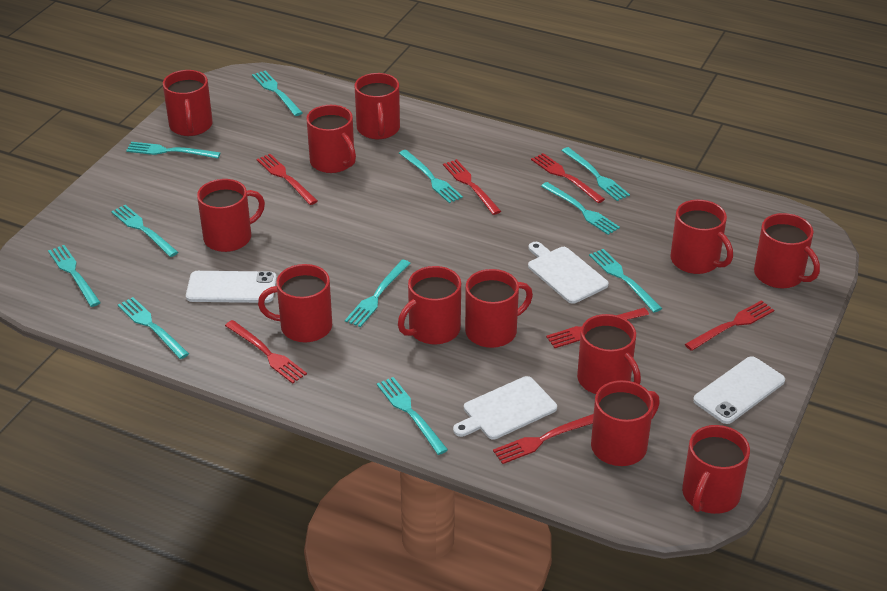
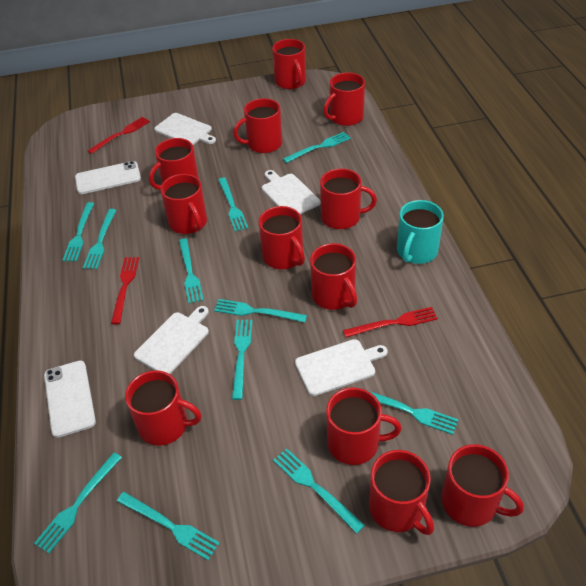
red fork: 7 -> 3
turquoise mug: 0 -> 1
white cutting board: 2 -> 4

